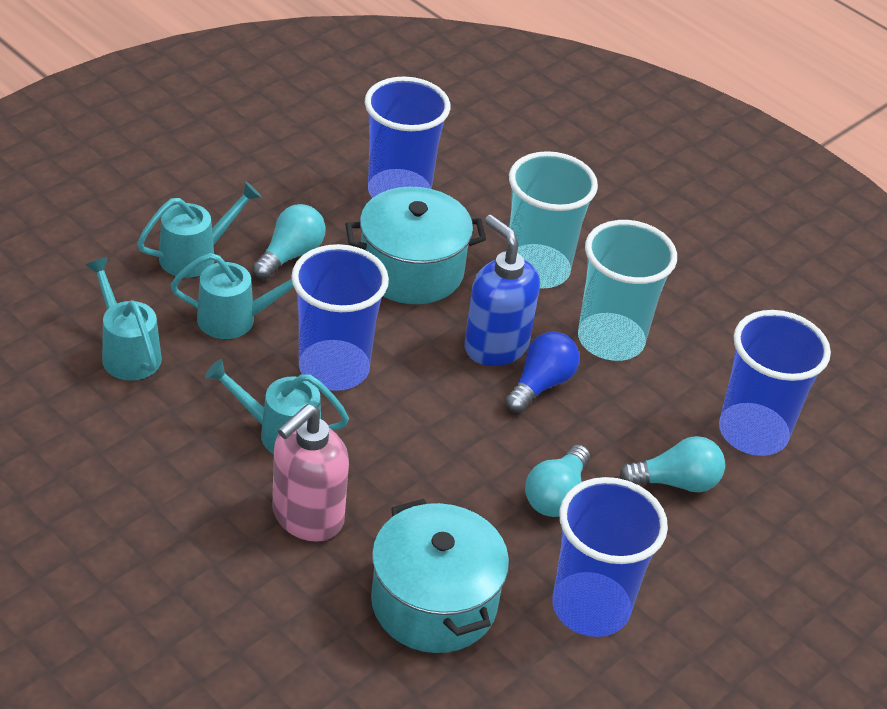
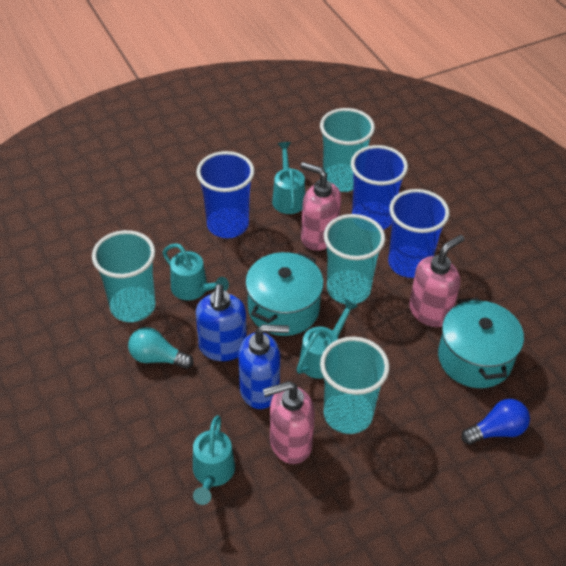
blue cup: 4 -> 3
blue soap dispenser: 1 -> 2
pink soap dispenser: 1 -> 3
turquoise cup: 2 -> 4
turquoise light bulb: 3 -> 1

